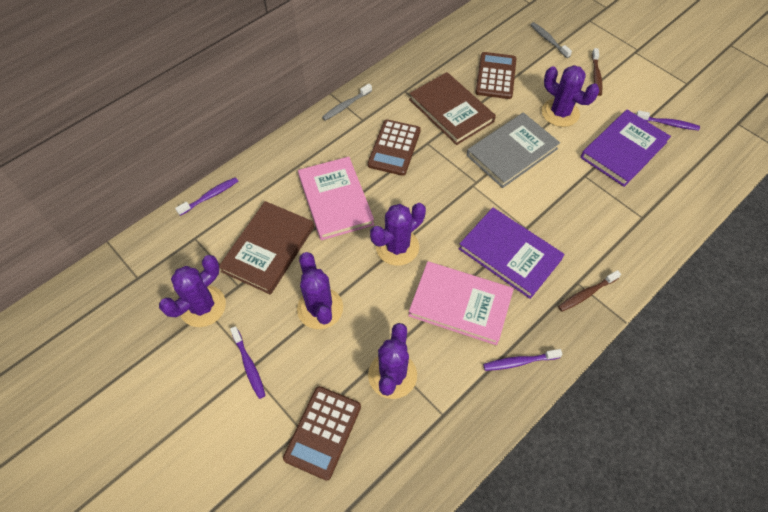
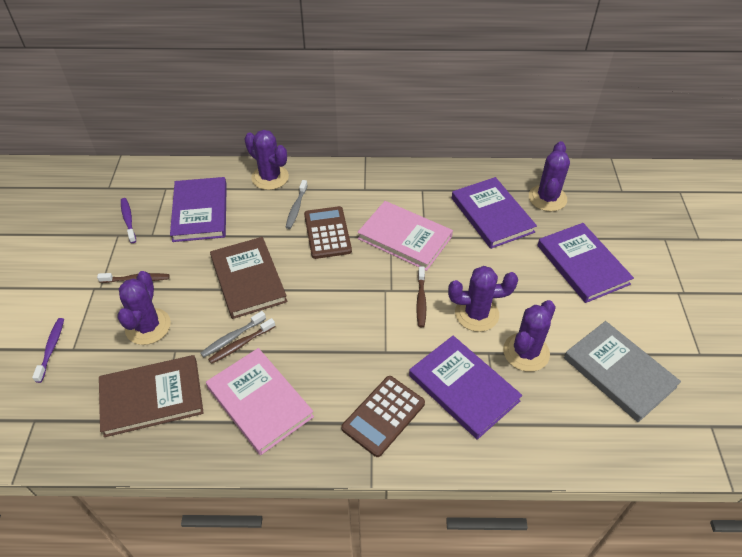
brown calculator: 3 -> 2
brown toothbrush: 2 -> 3
purple book: 2 -> 4
purple toothbrush: 4 -> 2

